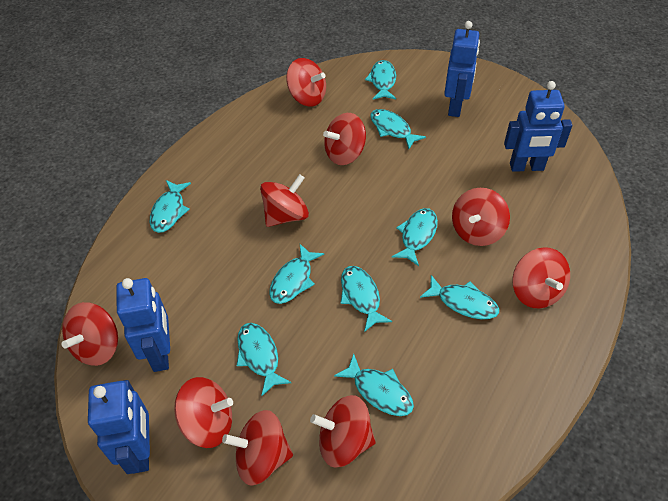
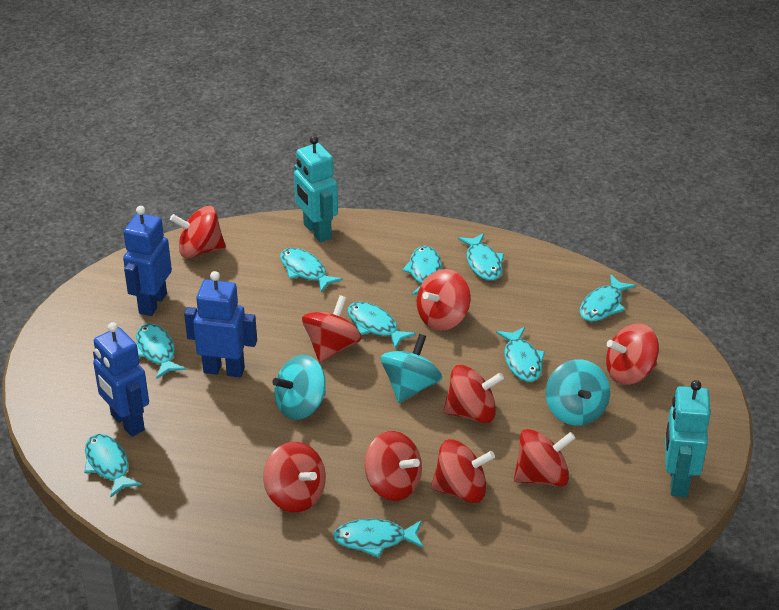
blue robot: 4 -> 3
turquoise robot: 0 -> 2
turquoise spinning top: 0 -> 3

